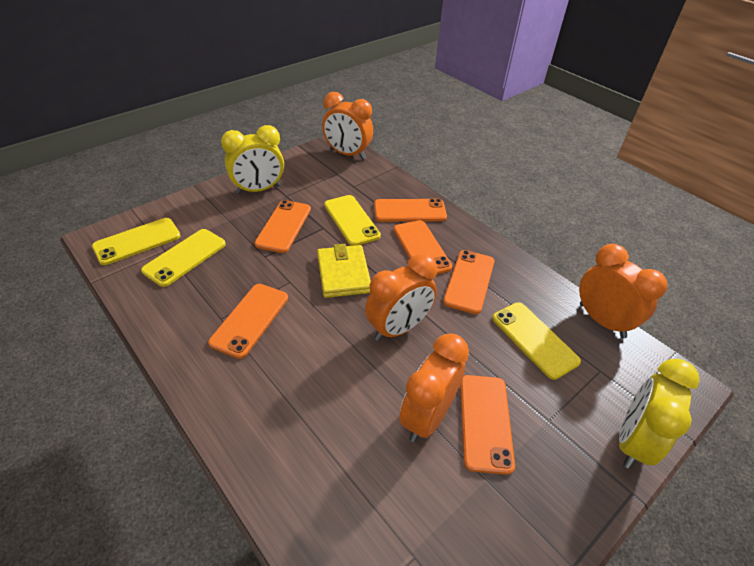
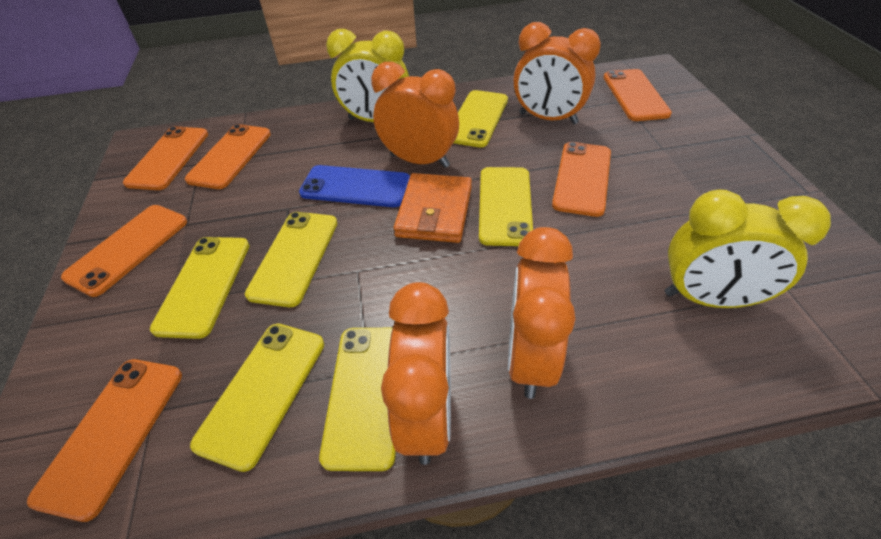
blue phone: 0 -> 1
orange wallet: 0 -> 1
yellow phone: 4 -> 6
yellow wallet: 1 -> 0

